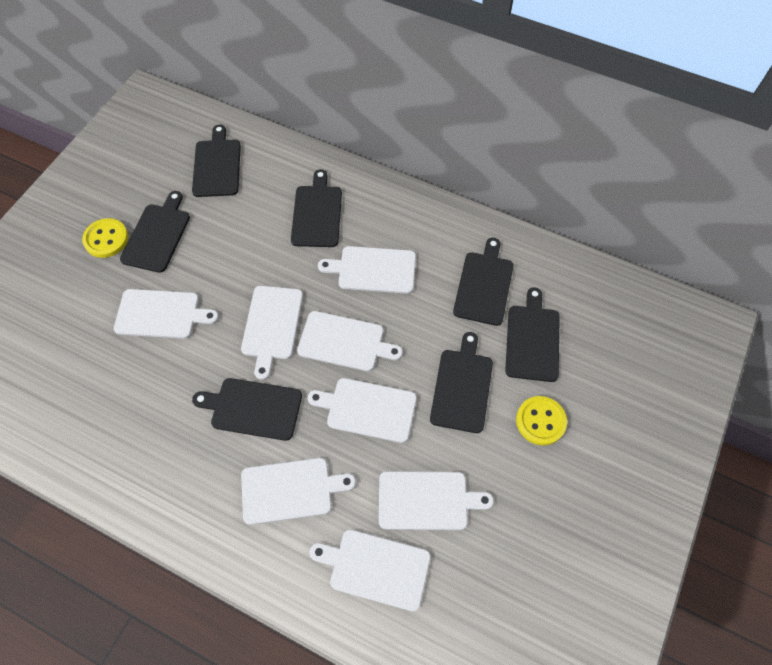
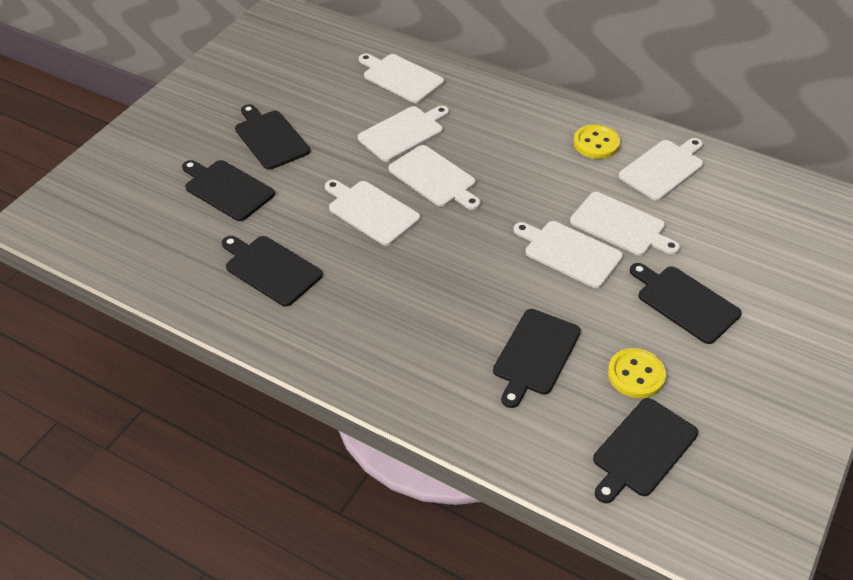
black cutting board: 7 -> 6
white cutting board: 8 -> 7

